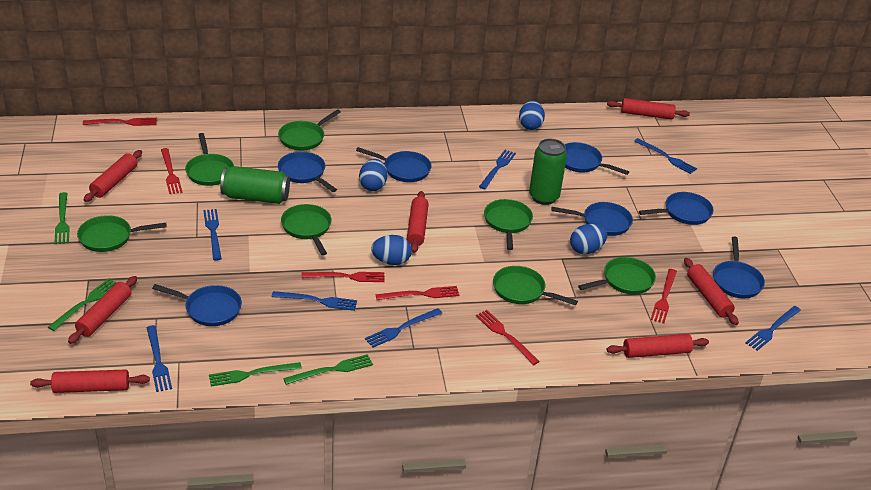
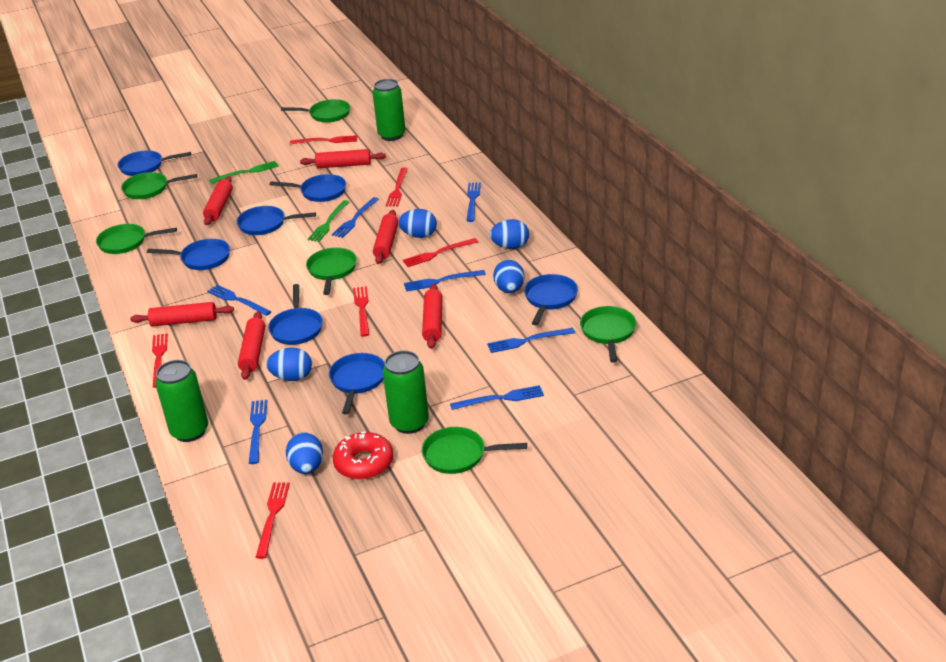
blue egg: 4 -> 5
green can: 2 -> 3
green fork: 4 -> 2
green pan: 7 -> 6
red donut: 0 -> 1
red rolling pin: 7 -> 6

